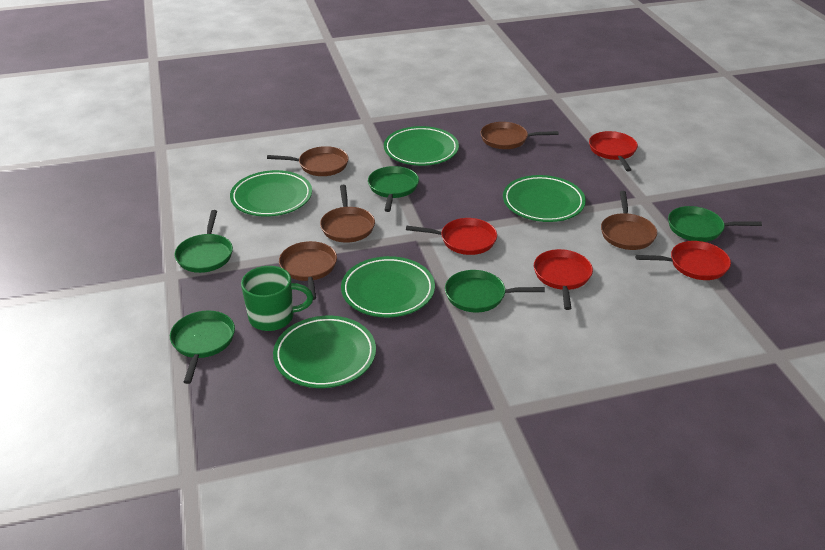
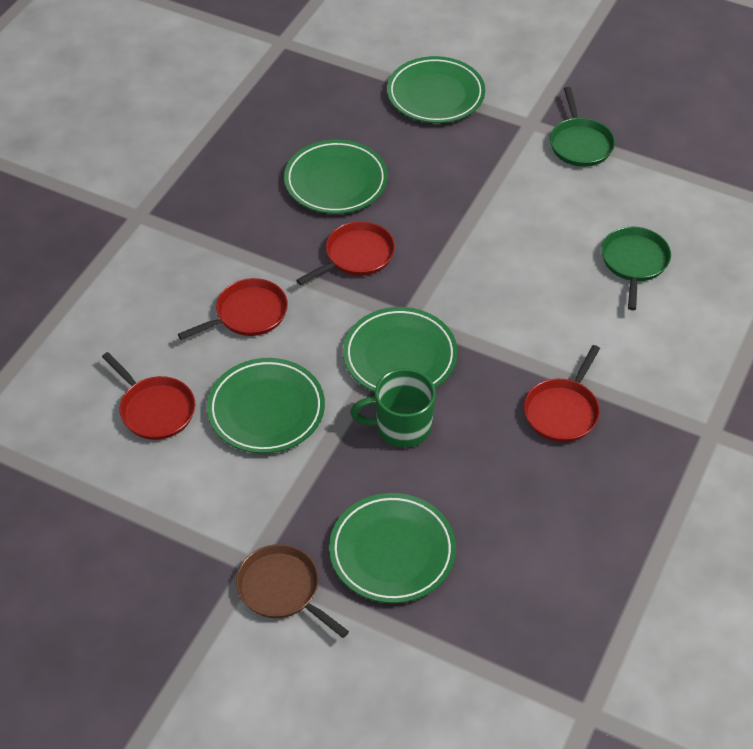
brown pan: 5 -> 1
green pan: 5 -> 2

